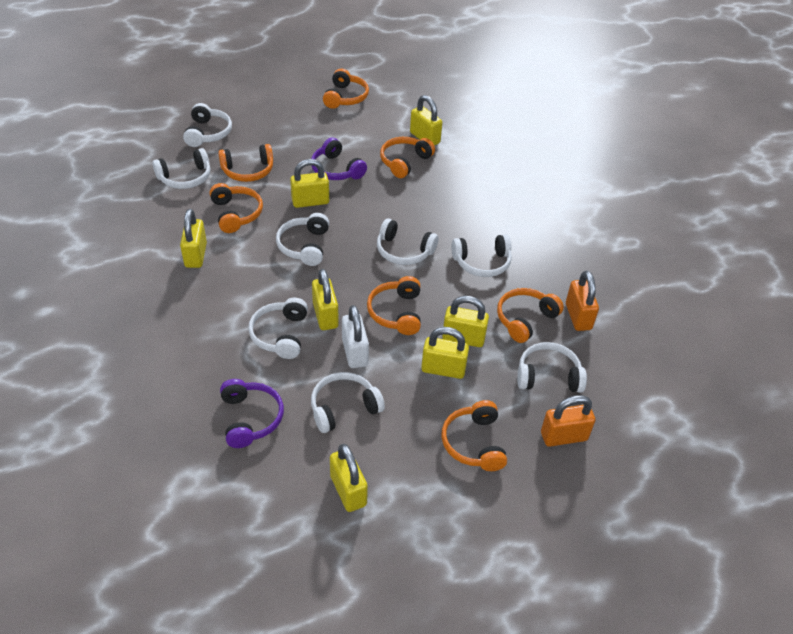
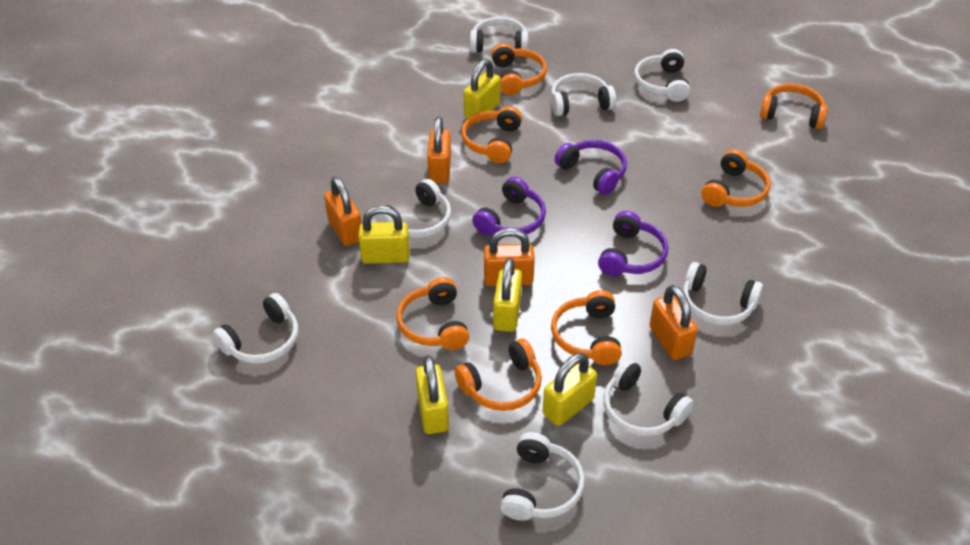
orange padlock: 2 -> 4
purple headphones: 2 -> 3
white padlock: 1 -> 0
yellow padlock: 7 -> 5

